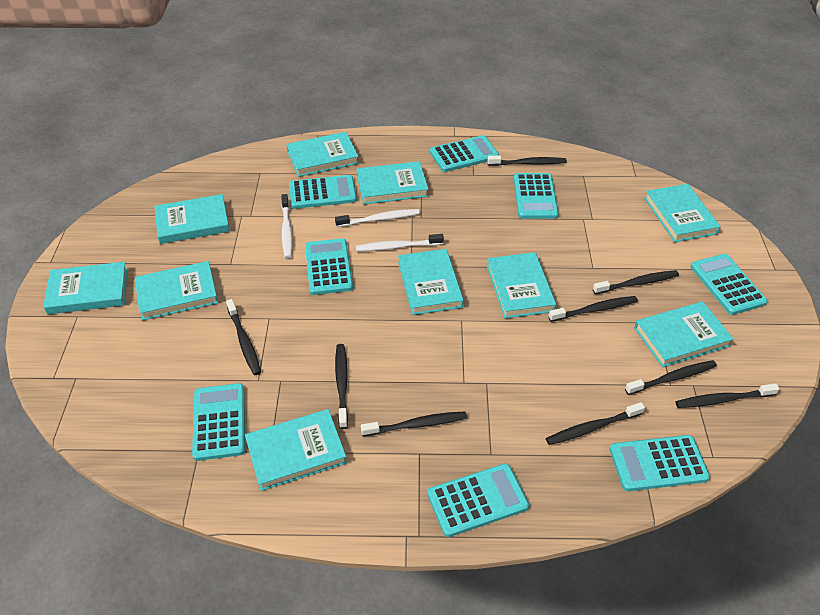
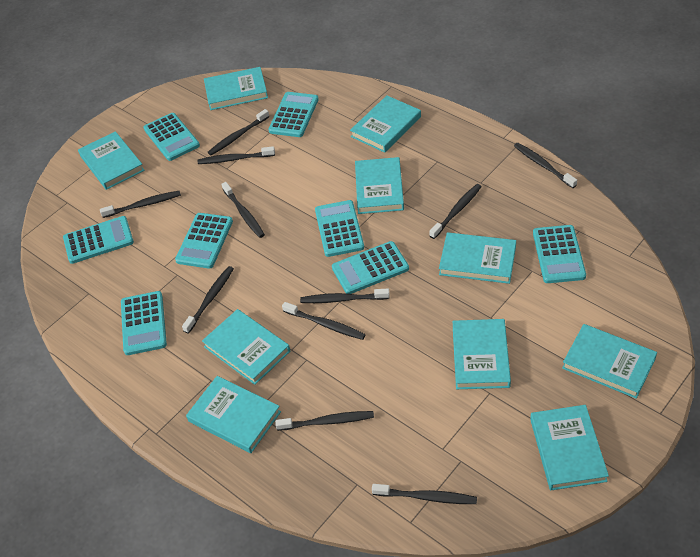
black toothbrush: 9 -> 11
white toothbrush: 3 -> 0

